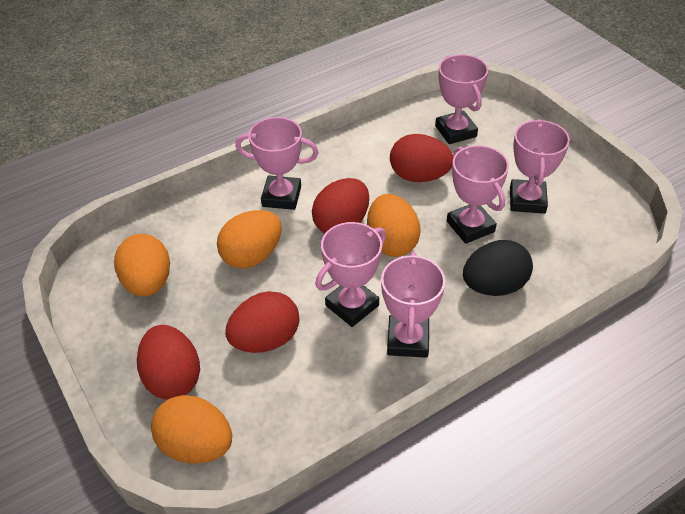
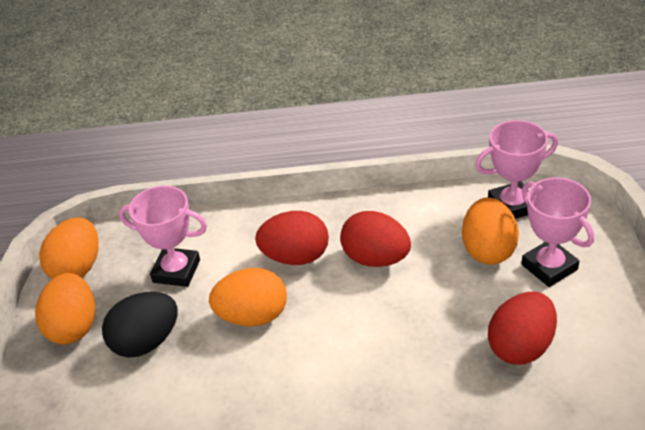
pink trophy: 6 -> 3
red egg: 4 -> 3

